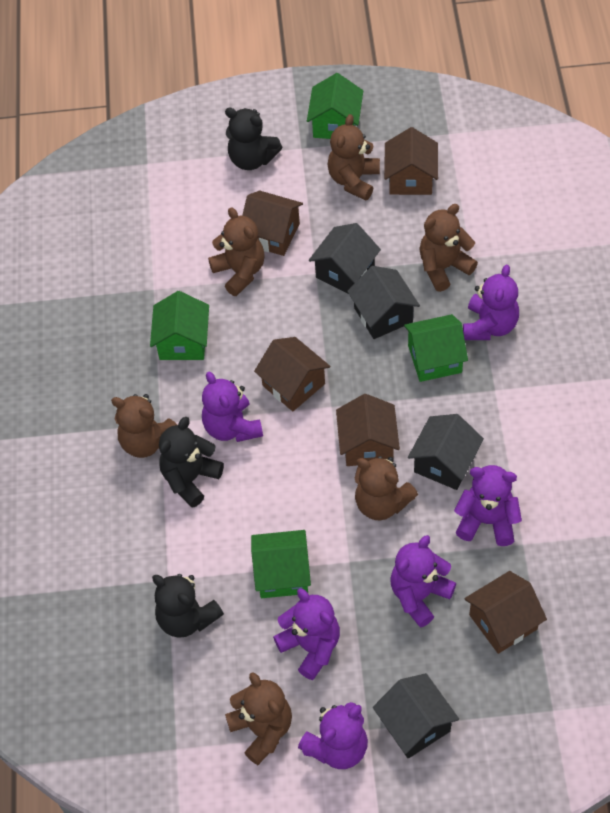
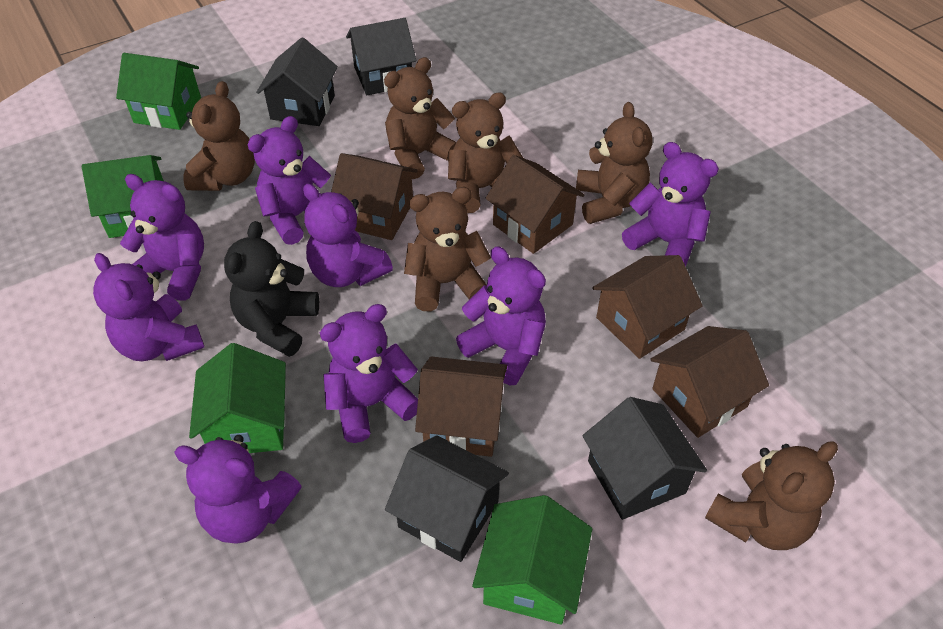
black teddy bear: 3 -> 1
purple teddy bear: 6 -> 8

